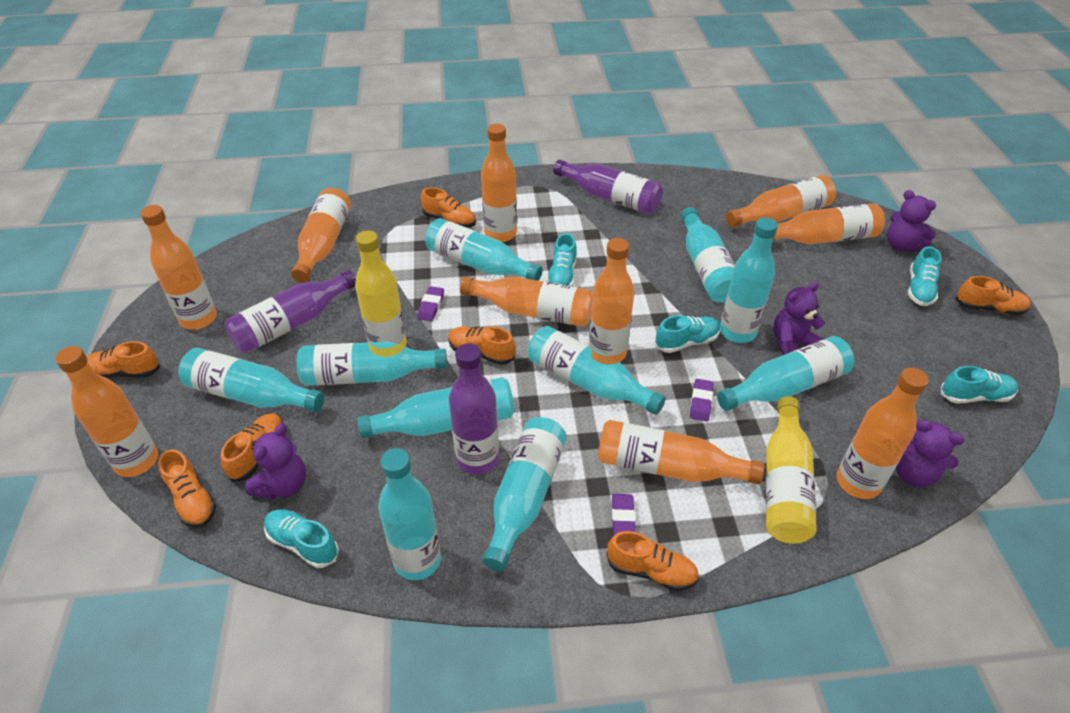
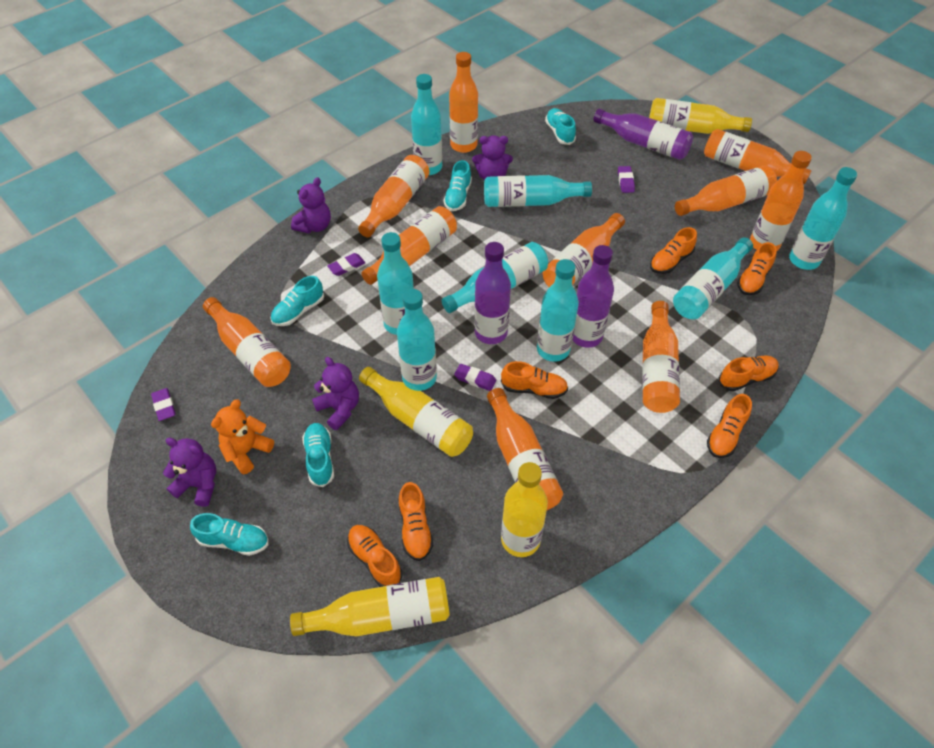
orange teddy bear: 0 -> 1
purple eraser: 3 -> 4
turquoise bottle: 10 -> 8
yellow bottle: 2 -> 4

